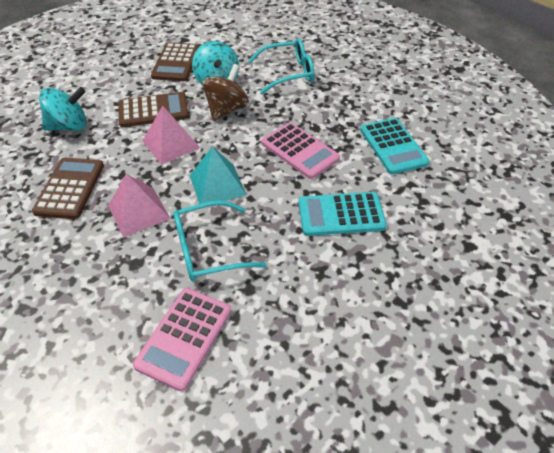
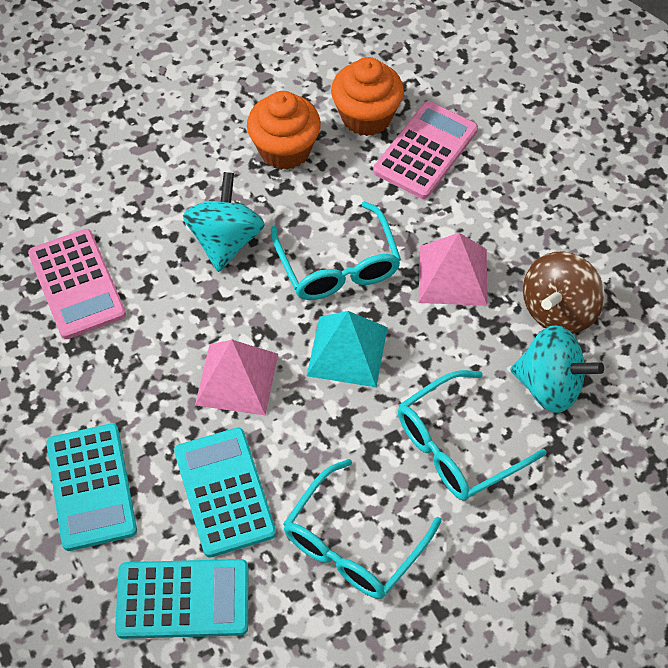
brown calculator: 3 -> 0
orange cupcake: 0 -> 2
turquoise calculator: 2 -> 3
turquoise glasses: 2 -> 3

